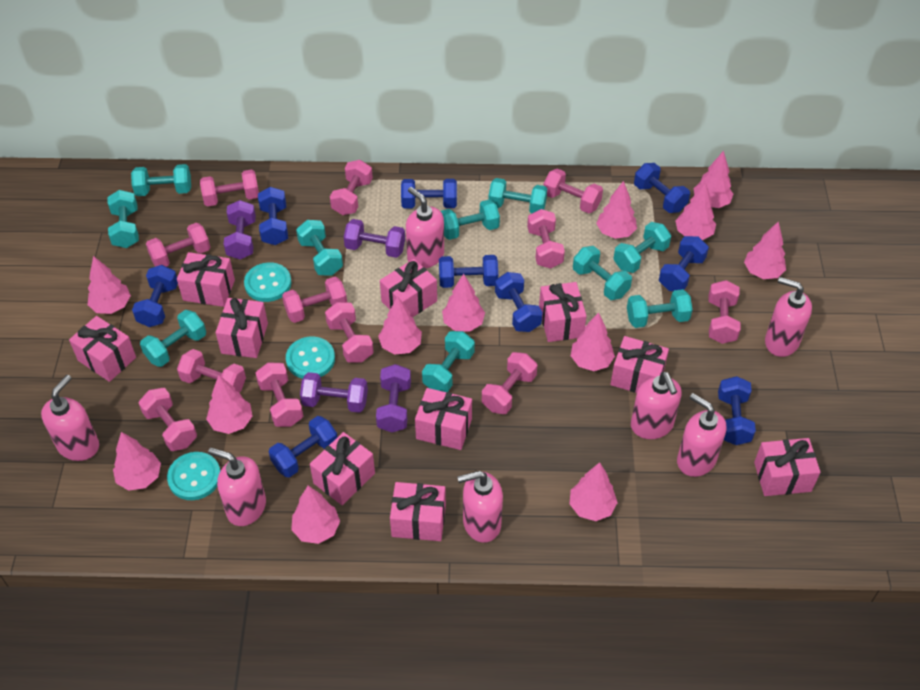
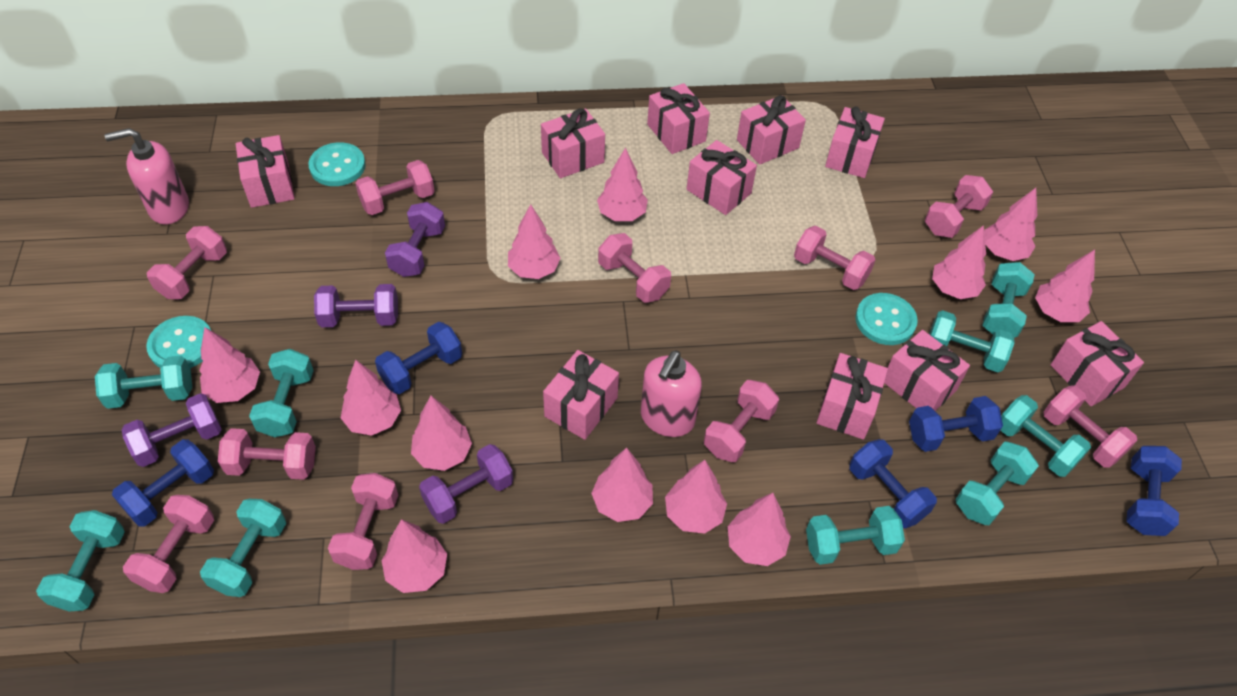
blue dumbbell: 9 -> 5
pink dumbbell: 12 -> 10
pink soap dispenser: 7 -> 2
turquoise dumbbell: 10 -> 9

